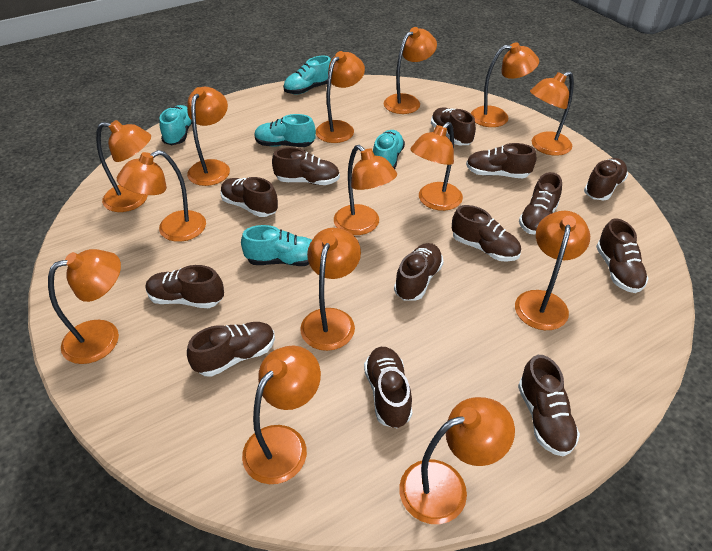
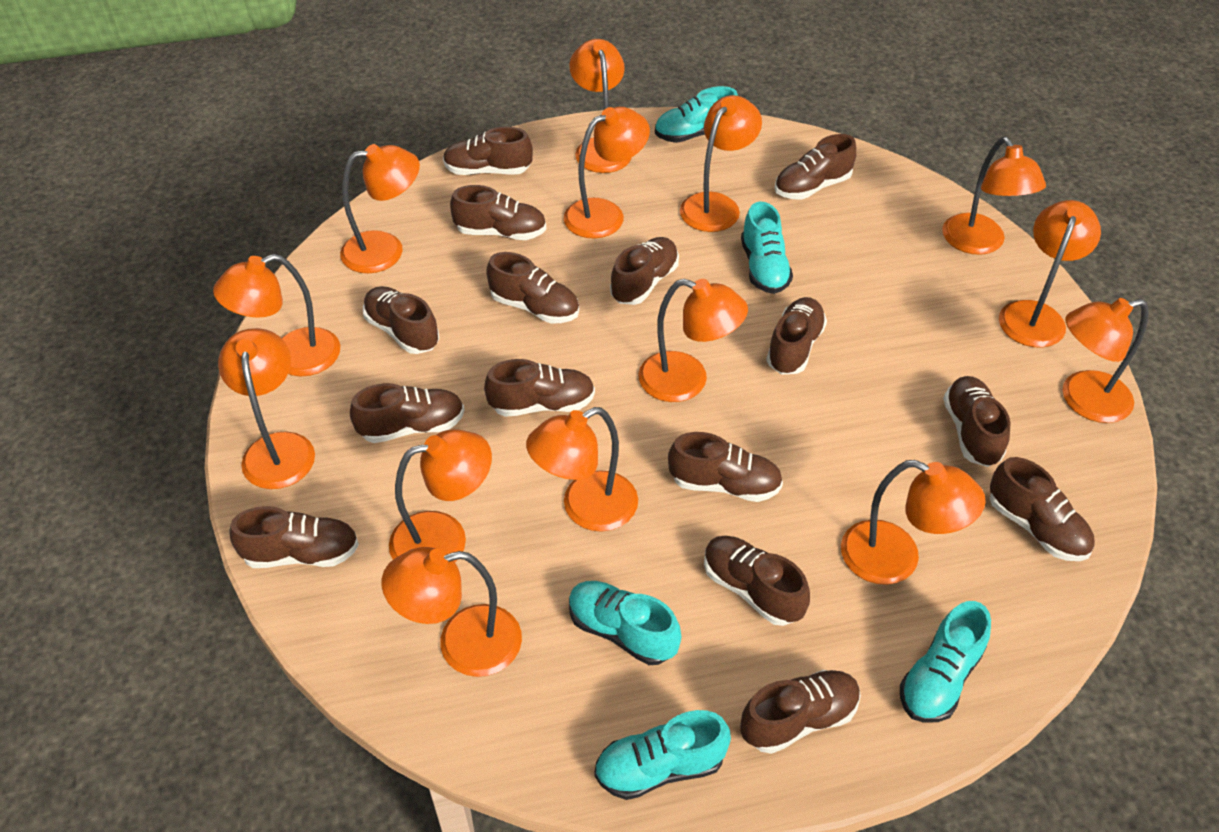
brown shoe: 13 -> 15

